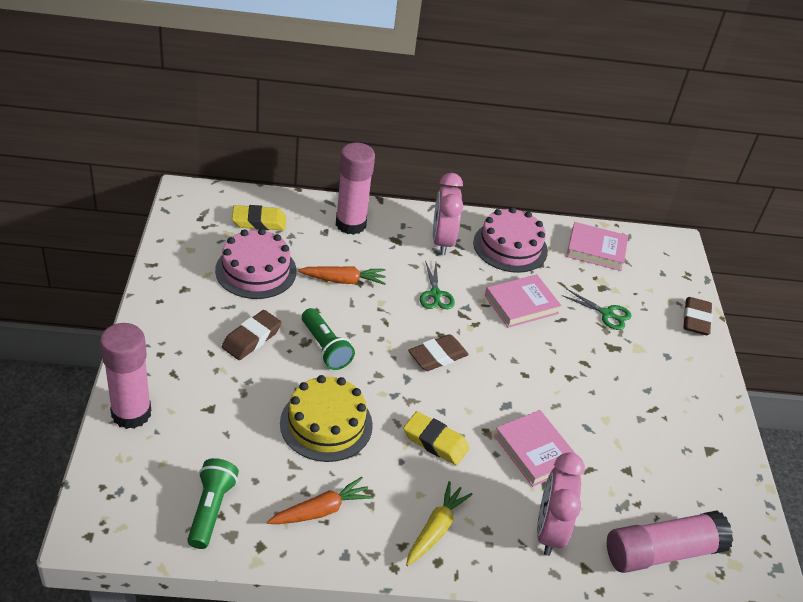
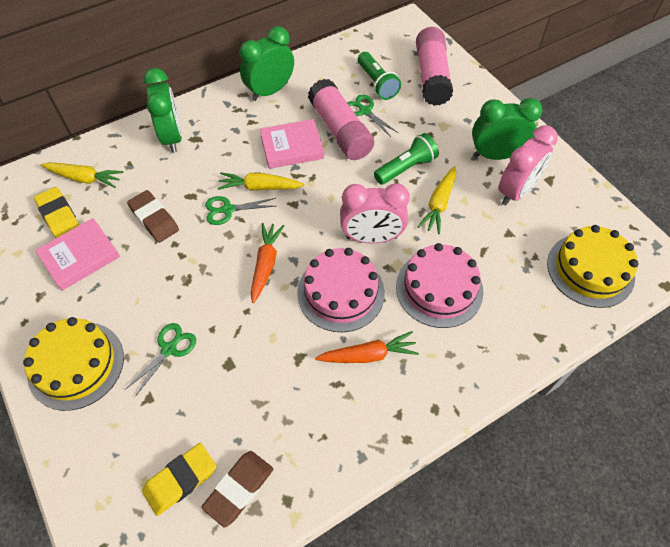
brown eraser: 3 -> 2
green clock: 0 -> 3
green scissors: 2 -> 3
pink book: 3 -> 2
pink glue stick: 3 -> 2
yellow cake: 1 -> 2
yellow carrot: 1 -> 3

